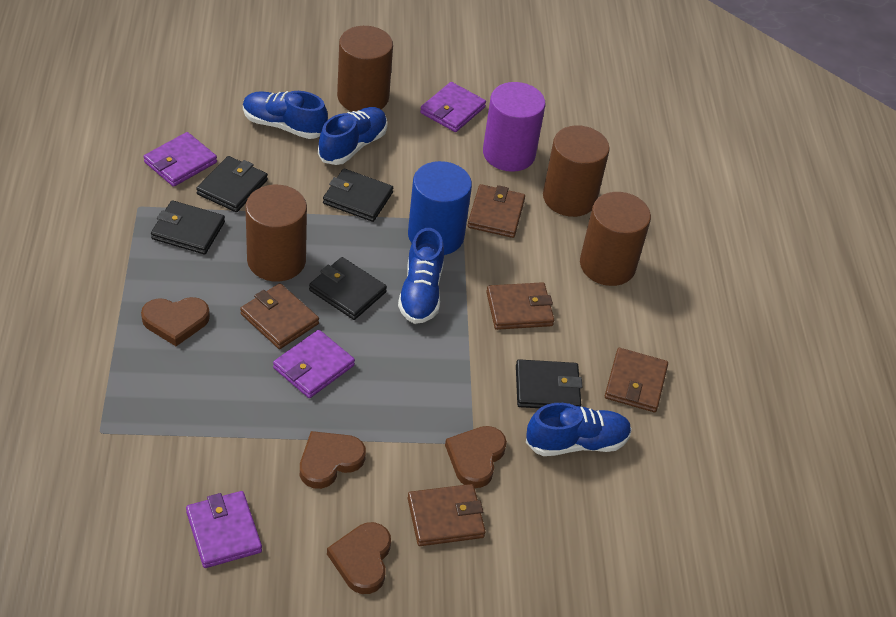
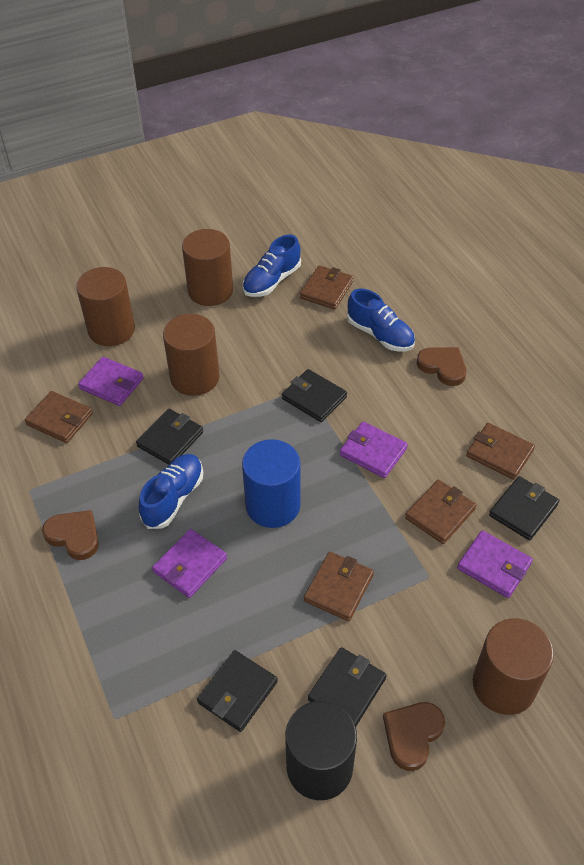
black cylinder: 0 -> 1
blue shoe: 4 -> 3
brown heart: 4 -> 3
purple cylinder: 1 -> 0

